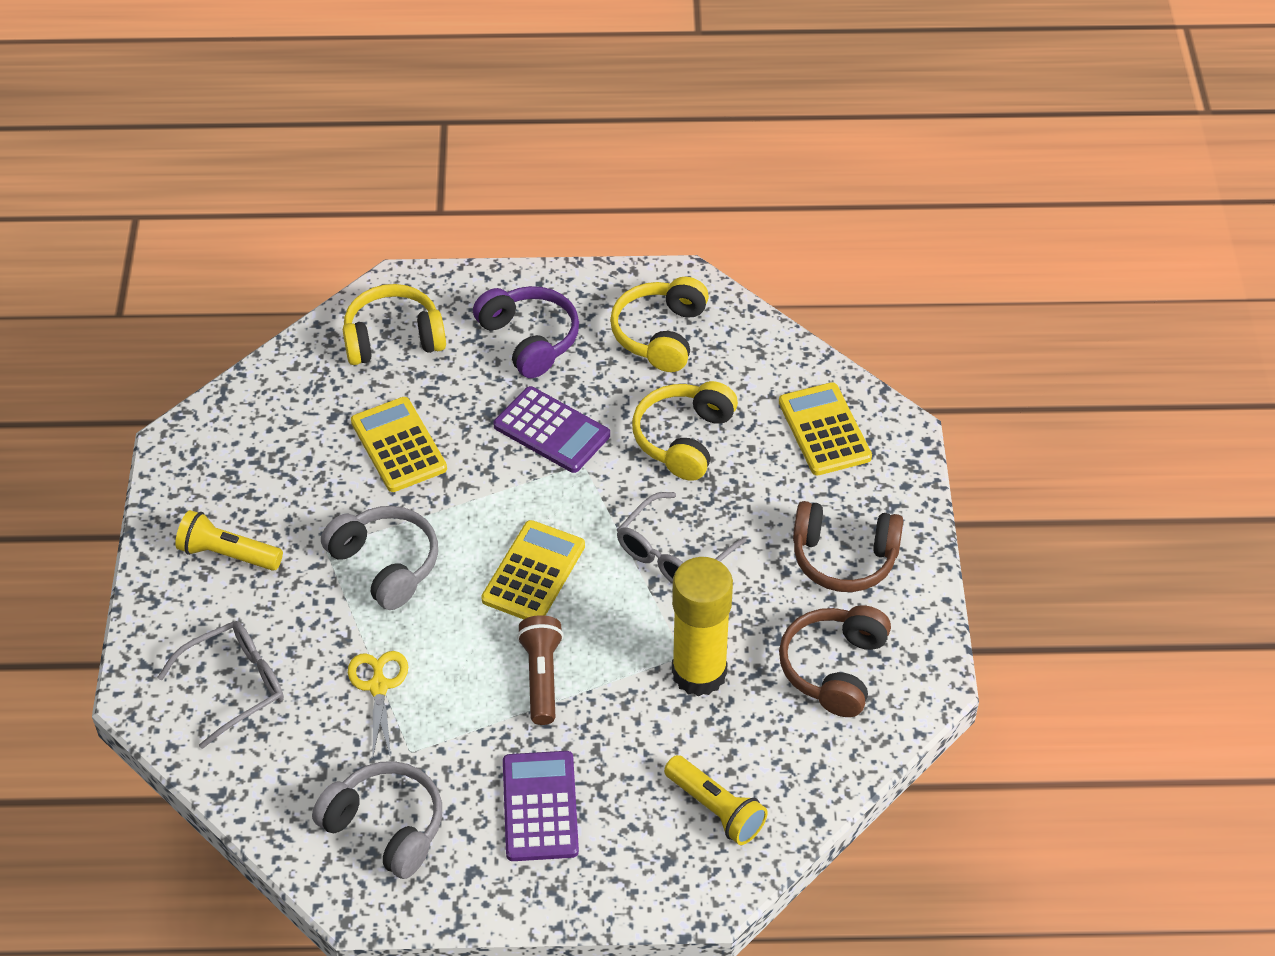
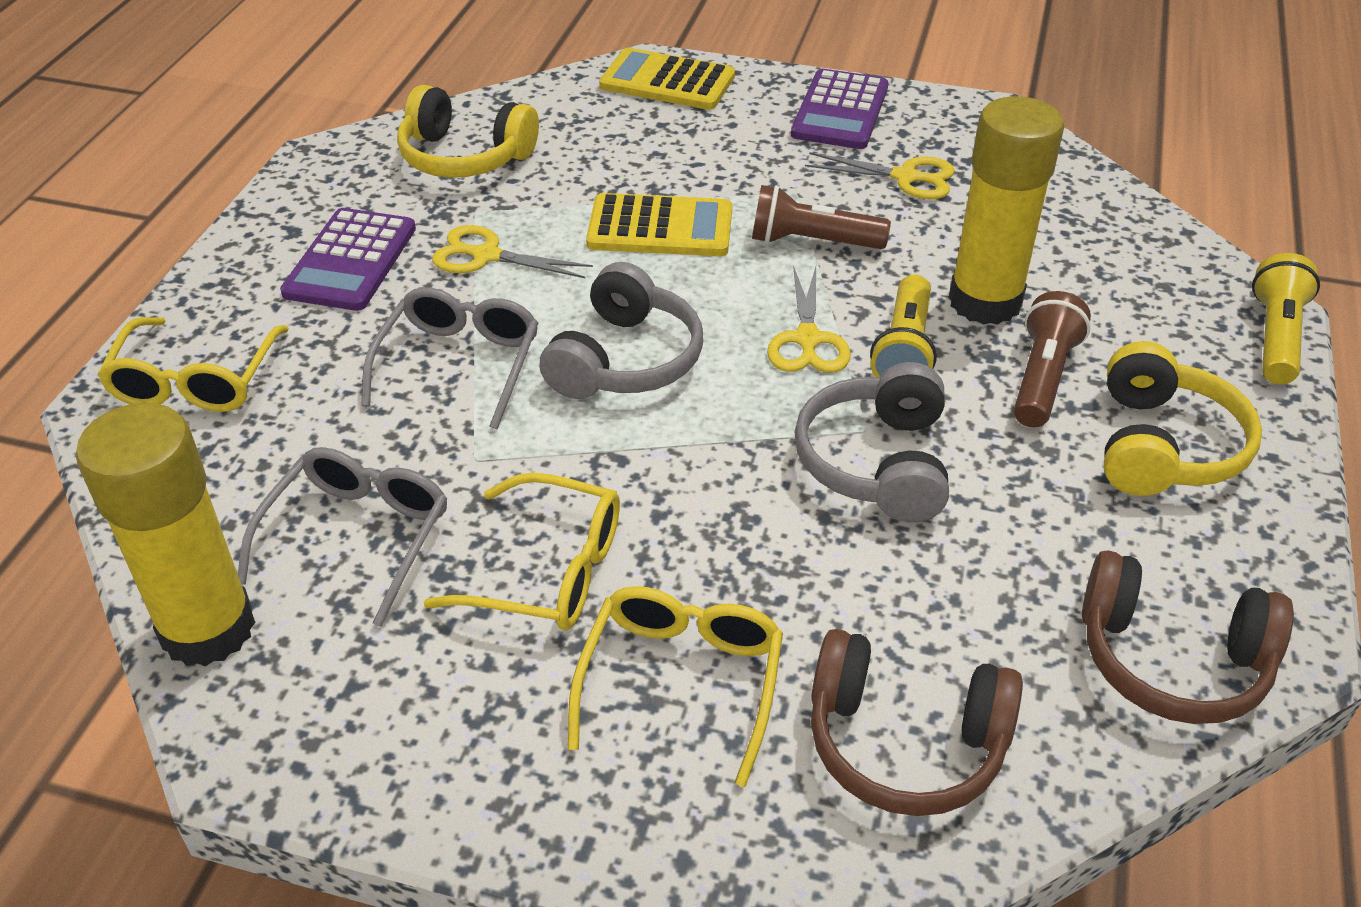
brown flashlight: 1 -> 2
purple headphones: 1 -> 0
yellow calculator: 3 -> 2
yellow glasses: 0 -> 3
yellow glue stick: 1 -> 2
yellow headphones: 3 -> 2
yellow scissors: 1 -> 3

